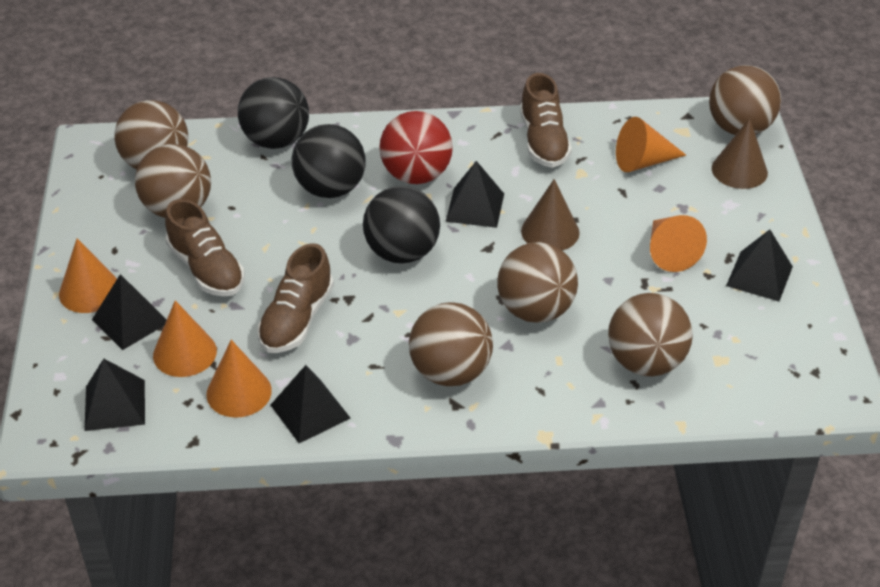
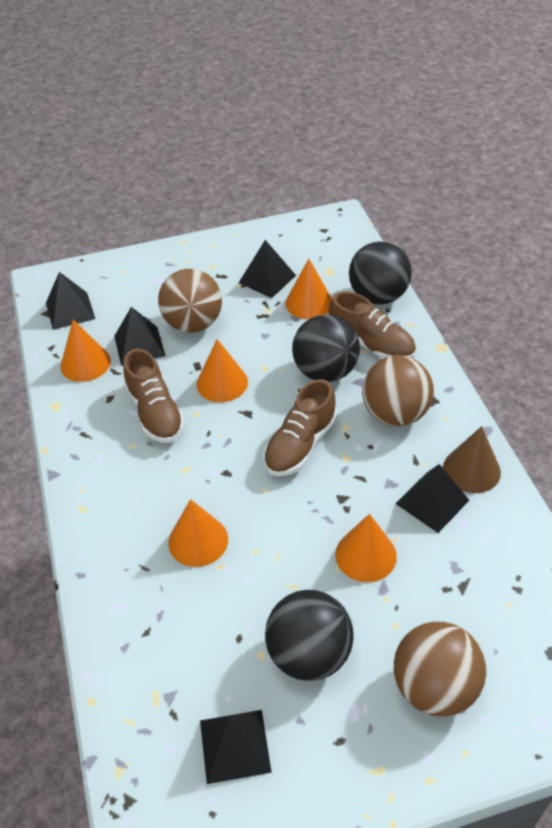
brown ball: 6 -> 3
brown cone: 2 -> 1
red ball: 1 -> 0

